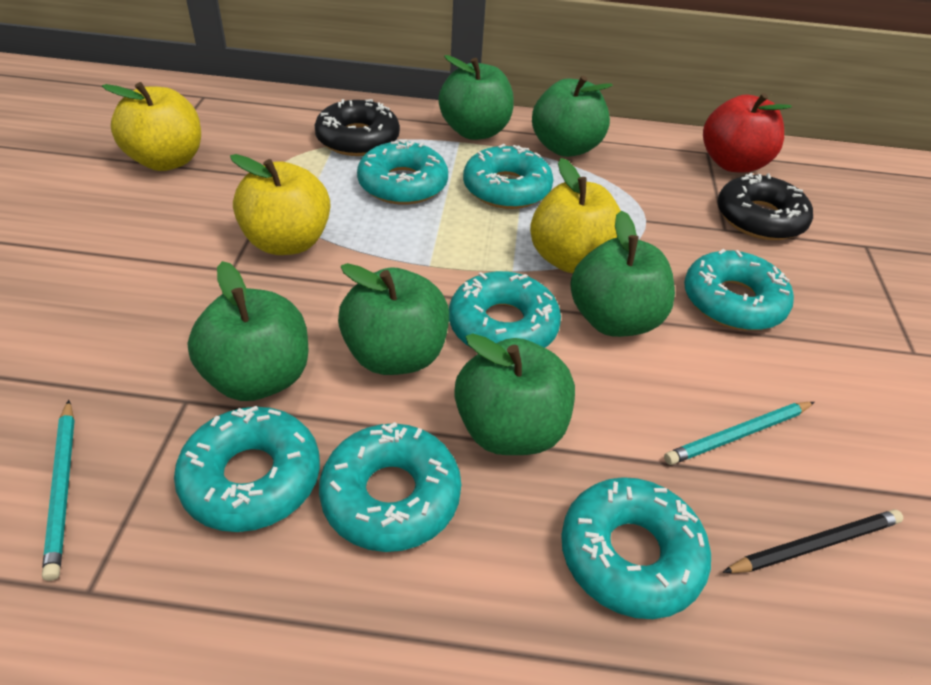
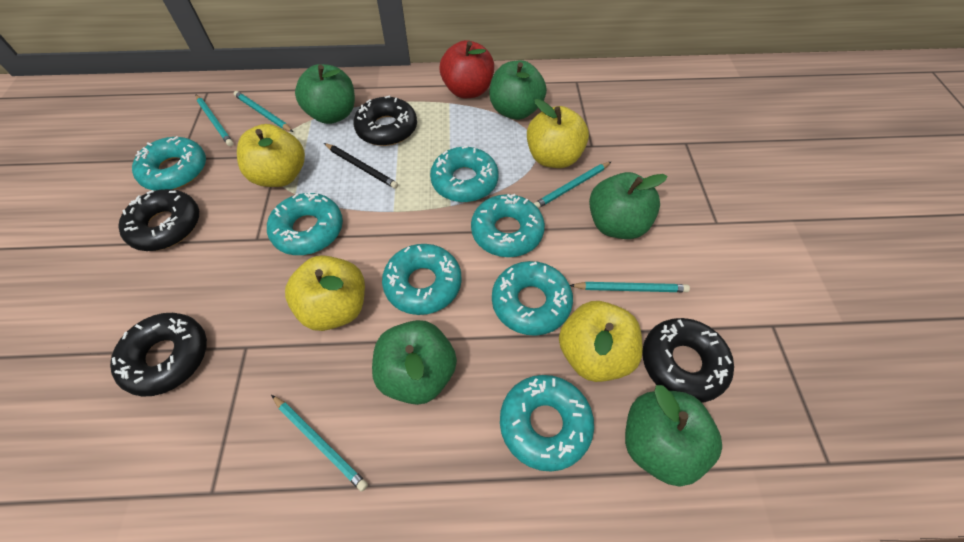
black donut: 2 -> 4
green apple: 6 -> 5
turquoise pencil: 2 -> 5
yellow apple: 3 -> 4

